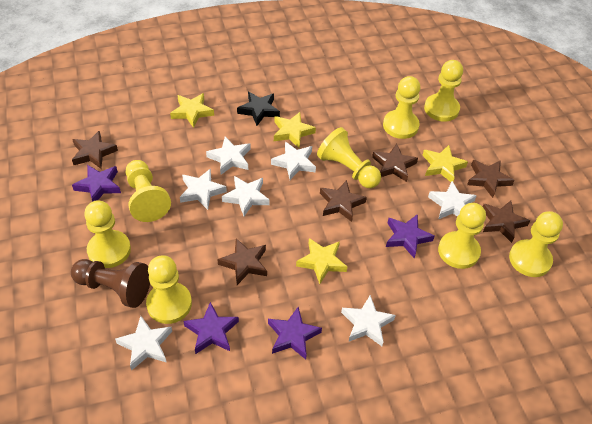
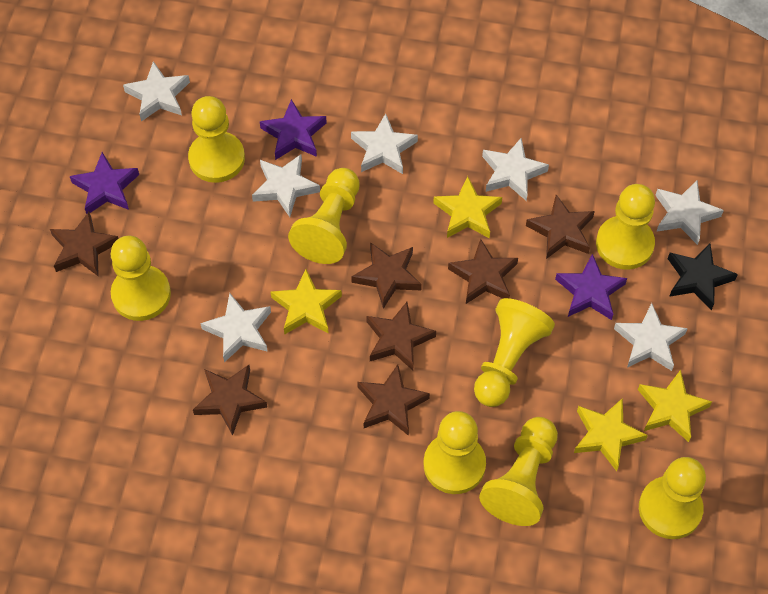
brown pawn: 1 -> 0
brown star: 6 -> 7
purple star: 4 -> 3

